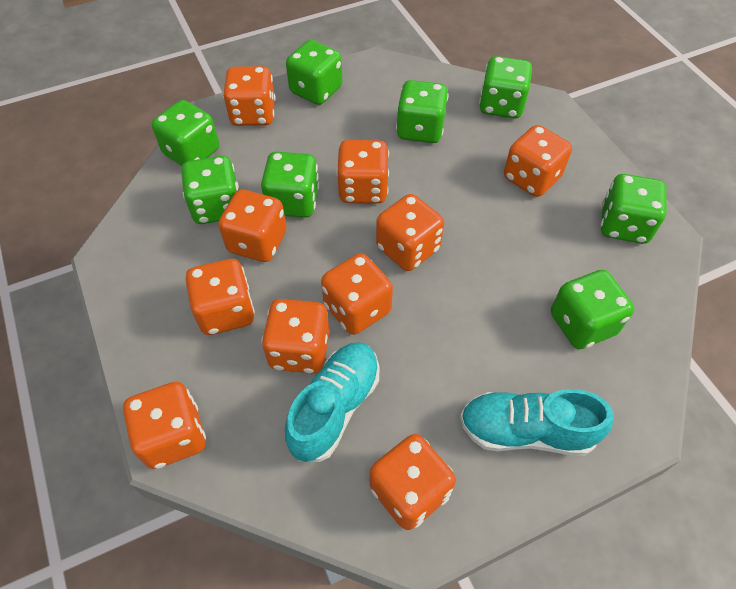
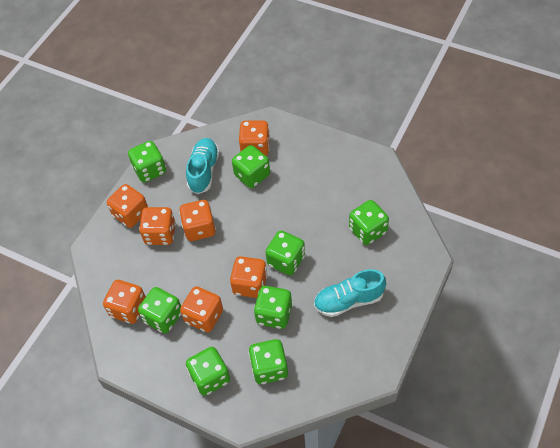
orange dice: 10 -> 7

